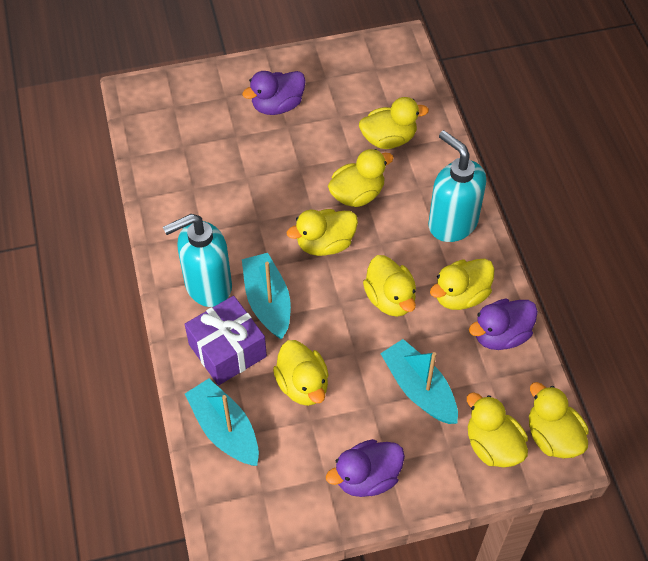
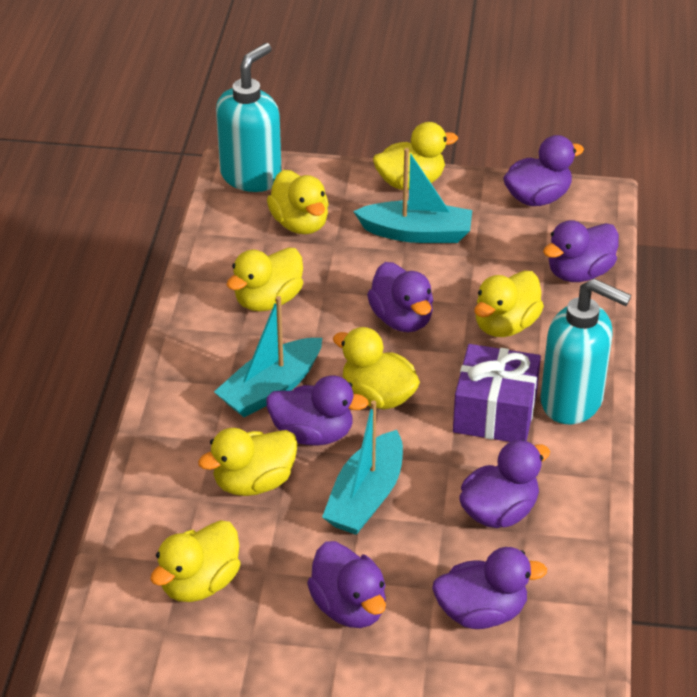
purple duck: 3 -> 7
yellow duck: 8 -> 7

